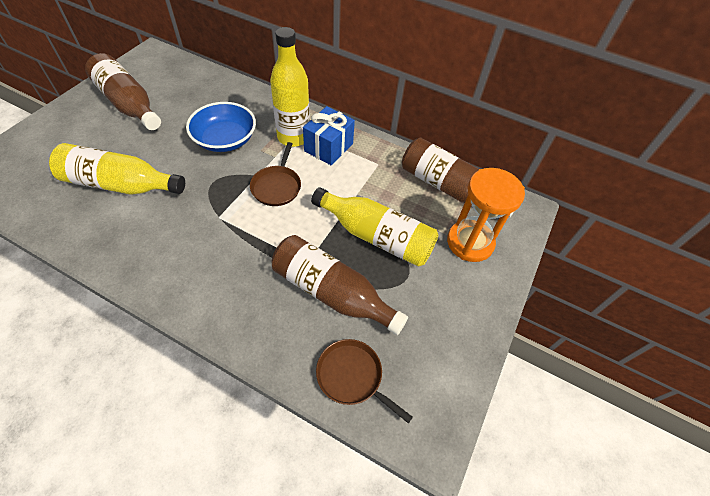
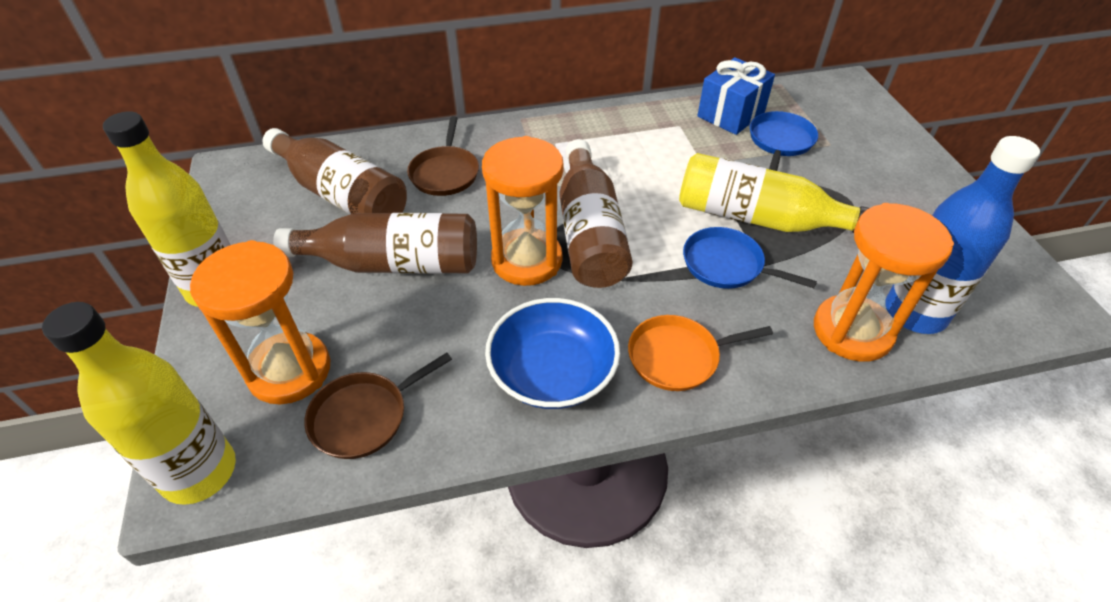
blue bottle: 0 -> 1
blue pan: 0 -> 2
orange hourglass: 1 -> 3
orange pan: 0 -> 1

